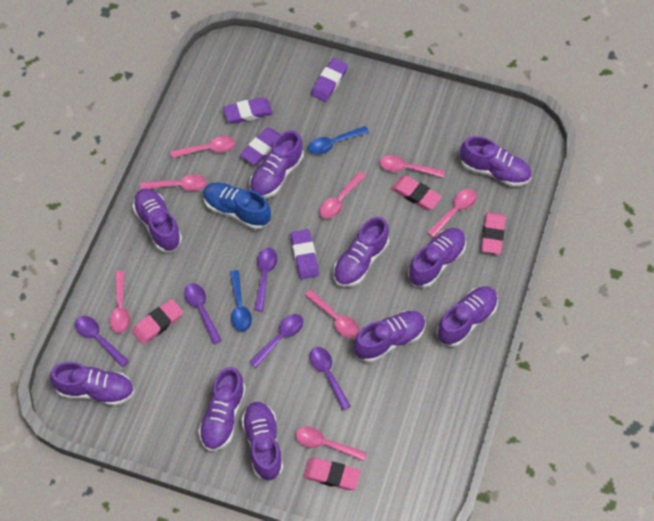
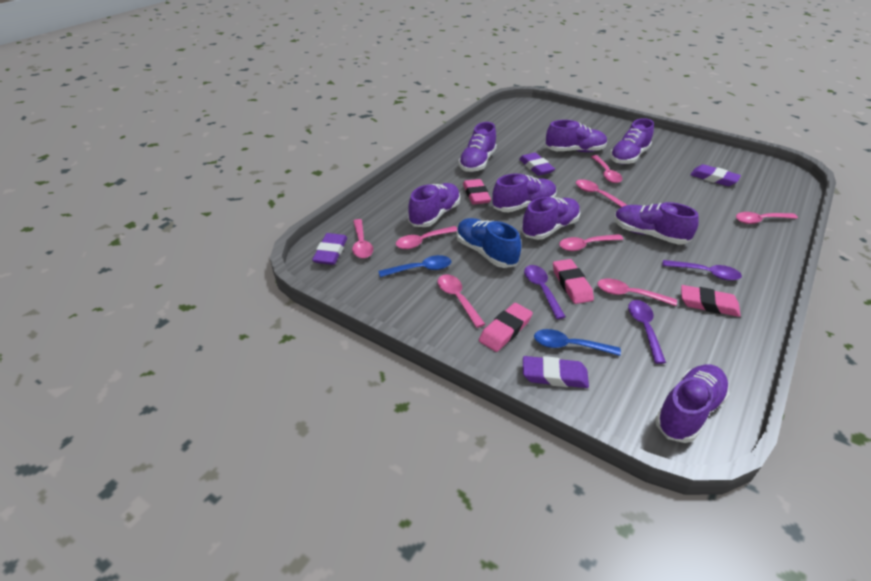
purple shoe: 10 -> 8
purple spoon: 5 -> 3

